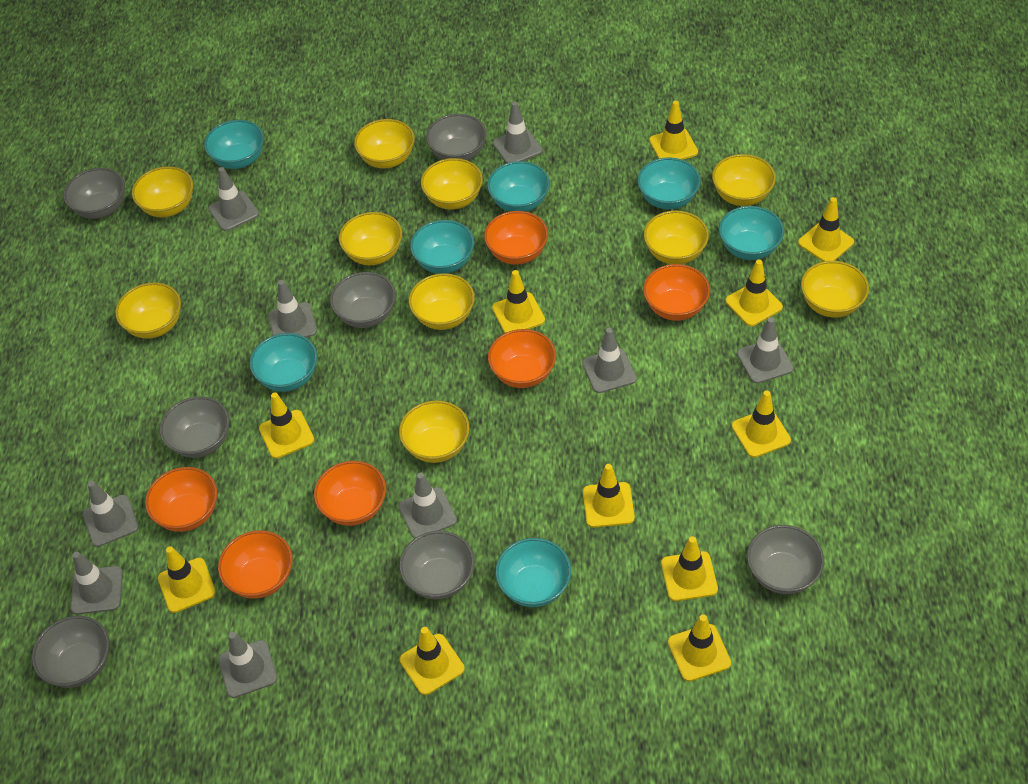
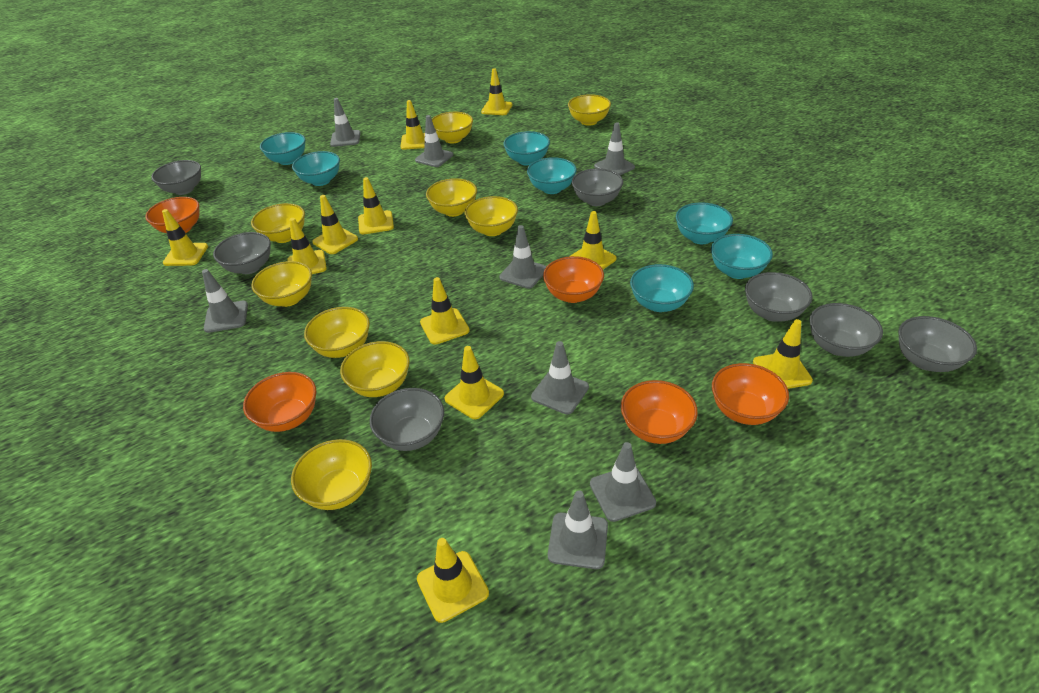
grey traffic cone: 9 -> 8
orange bowl: 6 -> 5
yellow bowl: 10 -> 9

